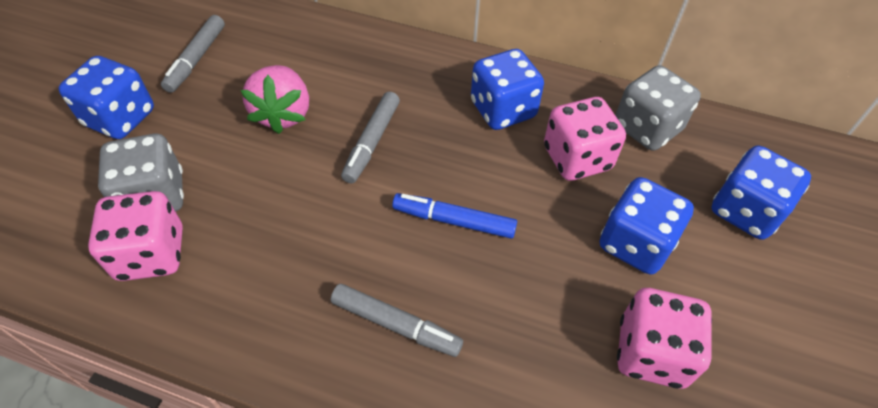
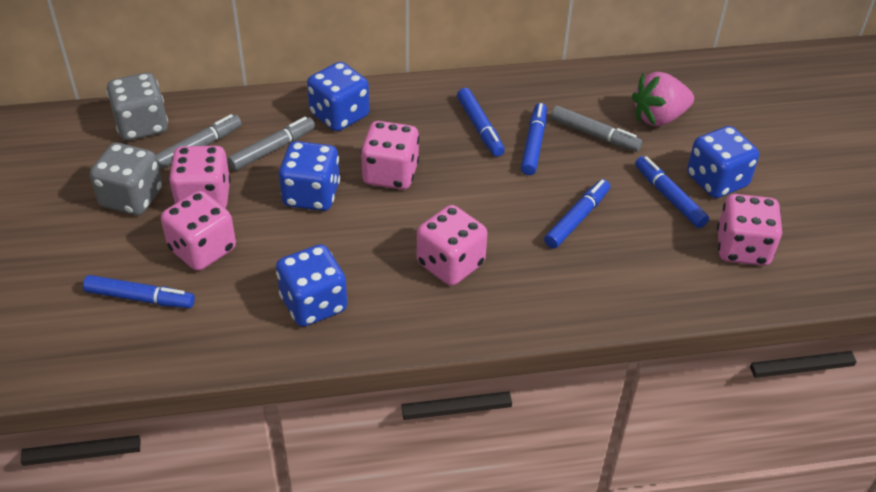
blue marker: 1 -> 5
pink dice: 3 -> 5

